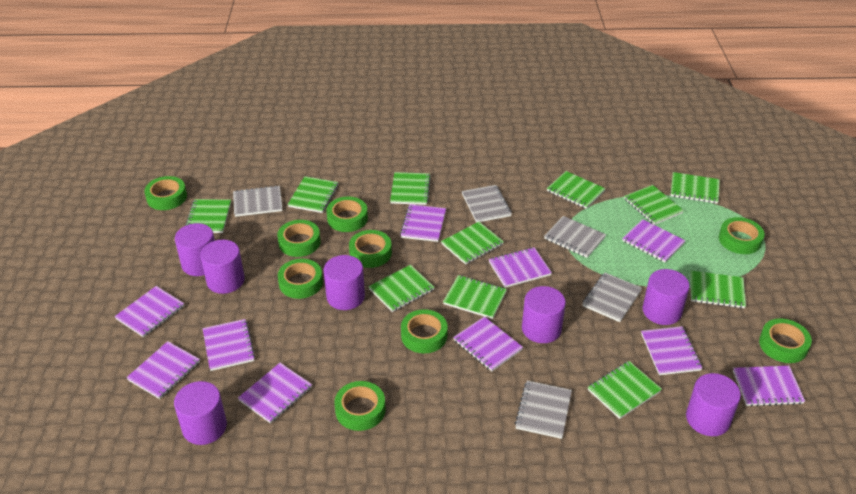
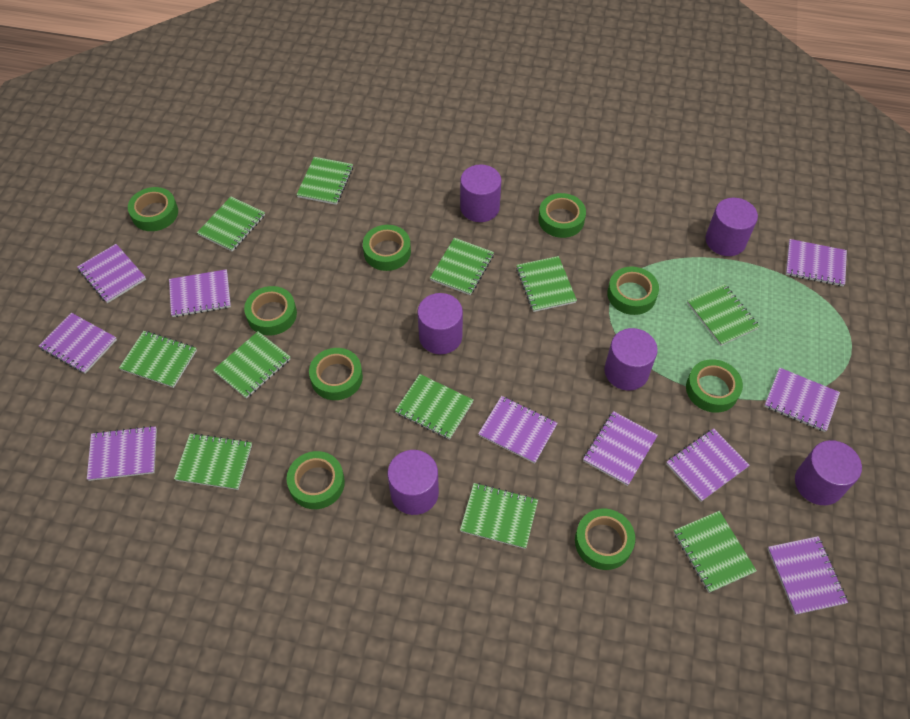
grey notebook: 5 -> 0
purple cylinder: 7 -> 6

